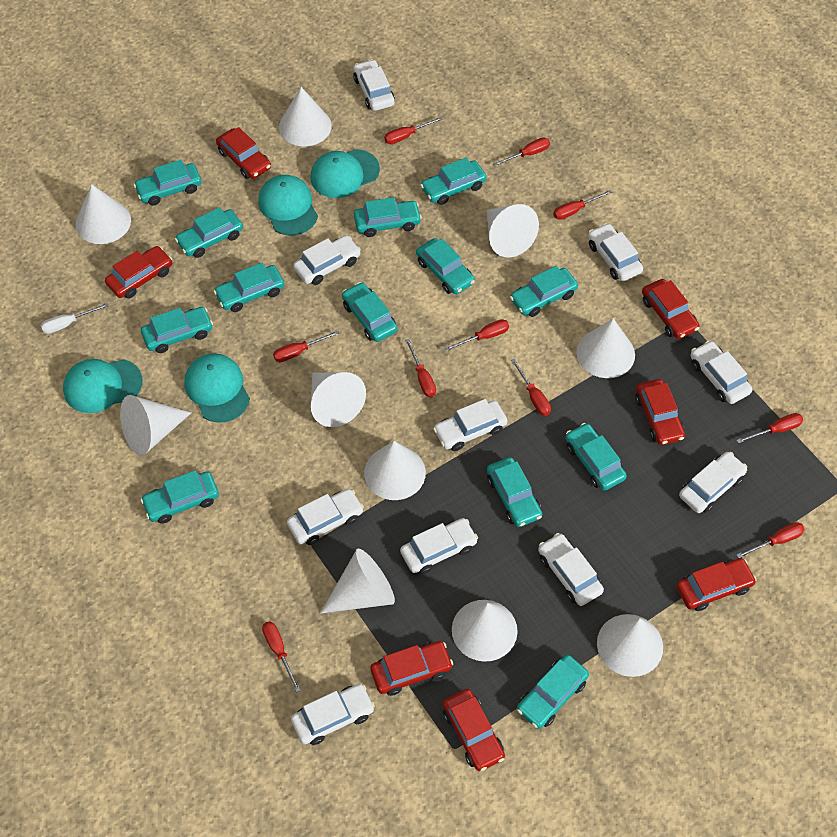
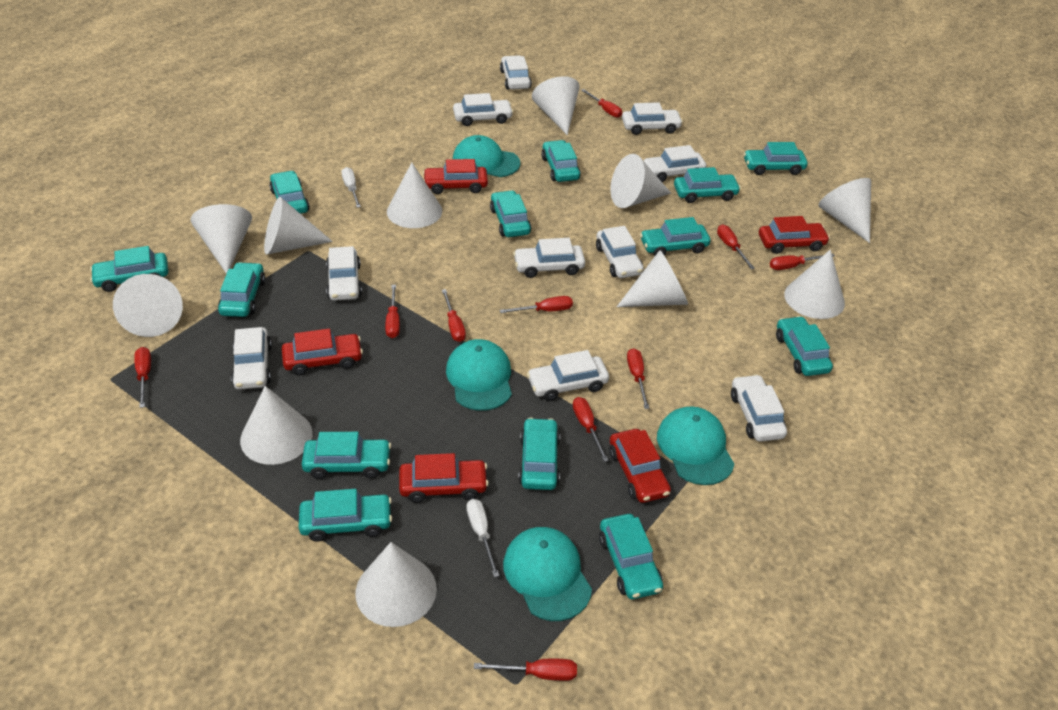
red car: 7 -> 5
white cone: 10 -> 11
white screwdriver: 1 -> 2

